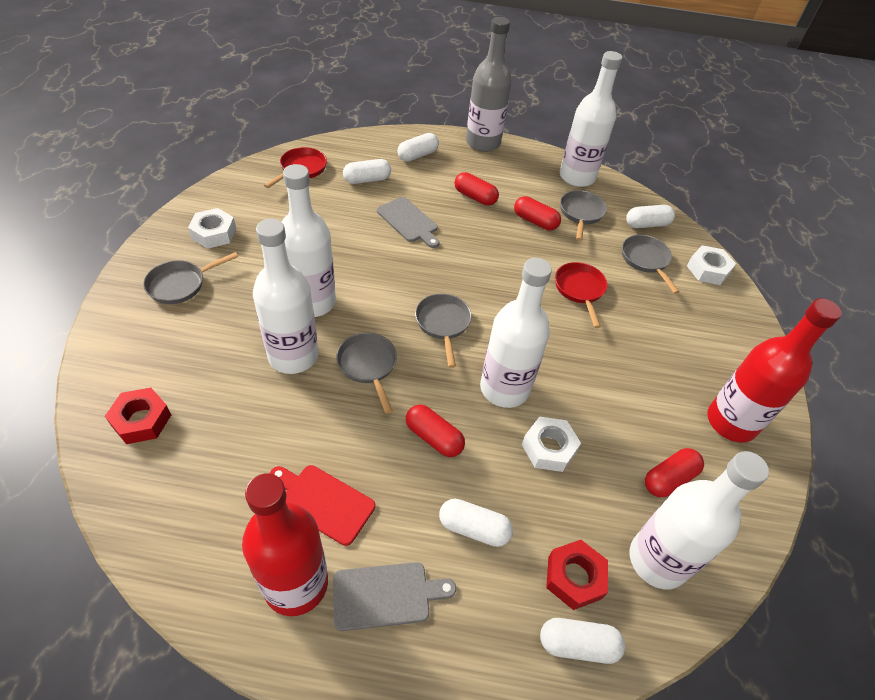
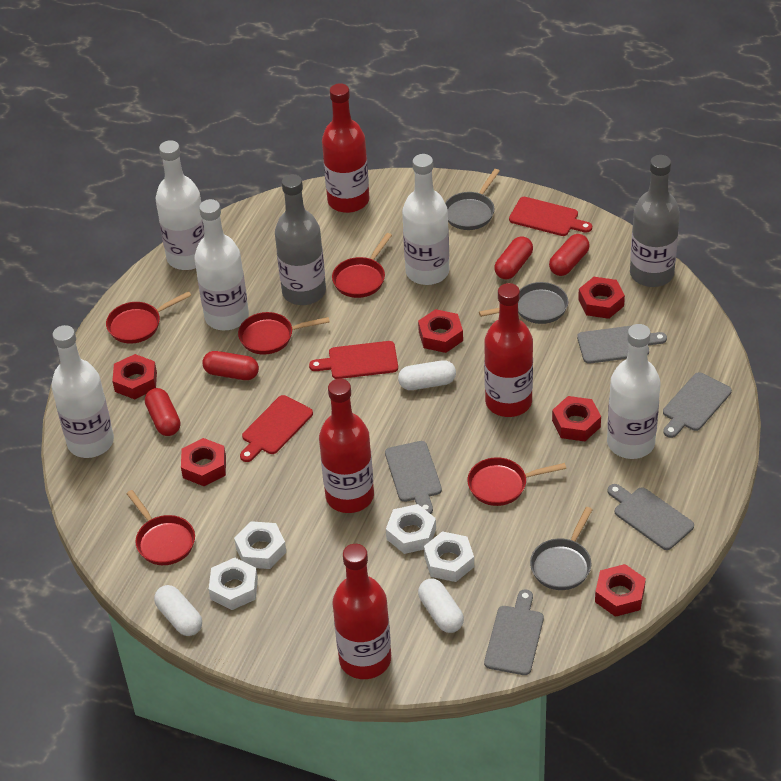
grey bottle: 1 -> 2
grey cutting board: 2 -> 5
grey pan: 5 -> 3
red bottle: 2 -> 4
red cutting board: 1 -> 3
red nut: 2 -> 6
red pan: 2 -> 5
white capsule: 5 -> 3
white nut: 3 -> 4

